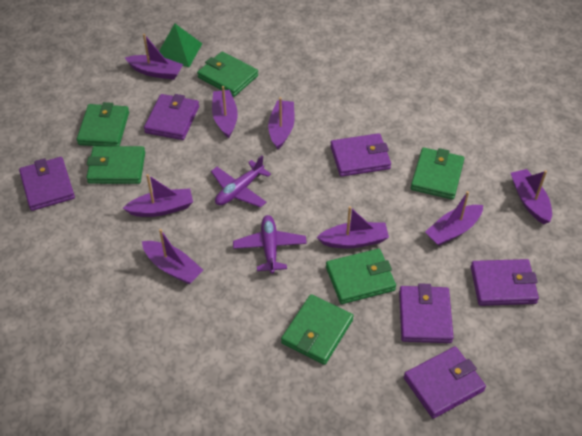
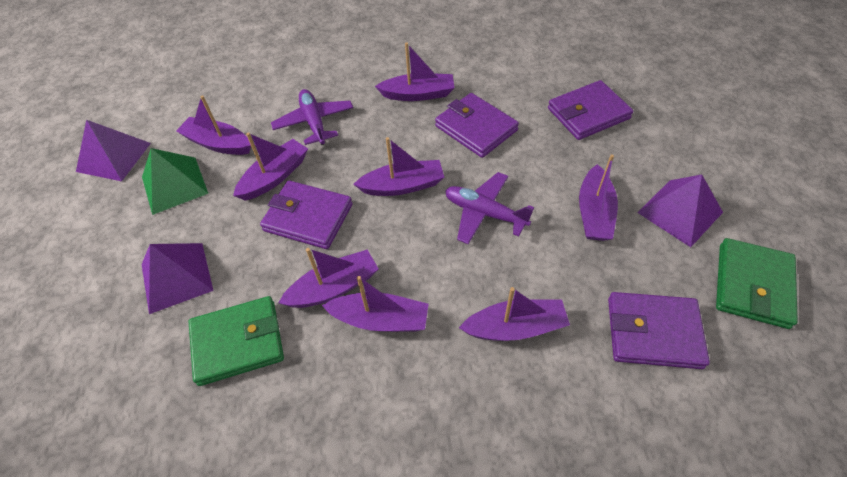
green wallet: 6 -> 2
purple pyramid: 0 -> 3
purple wallet: 6 -> 4

